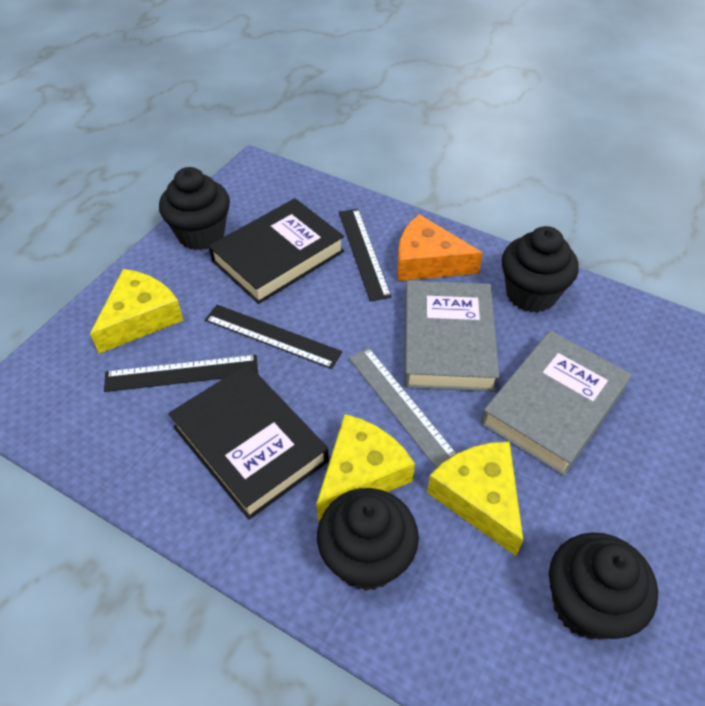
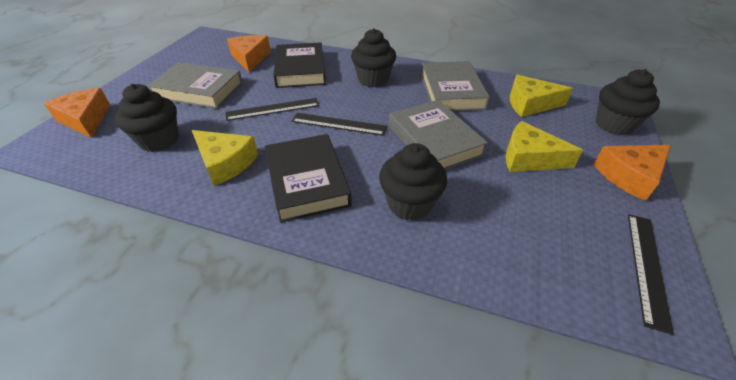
grey book: 2 -> 3
grey ruler: 1 -> 0
orange cheese: 1 -> 3

